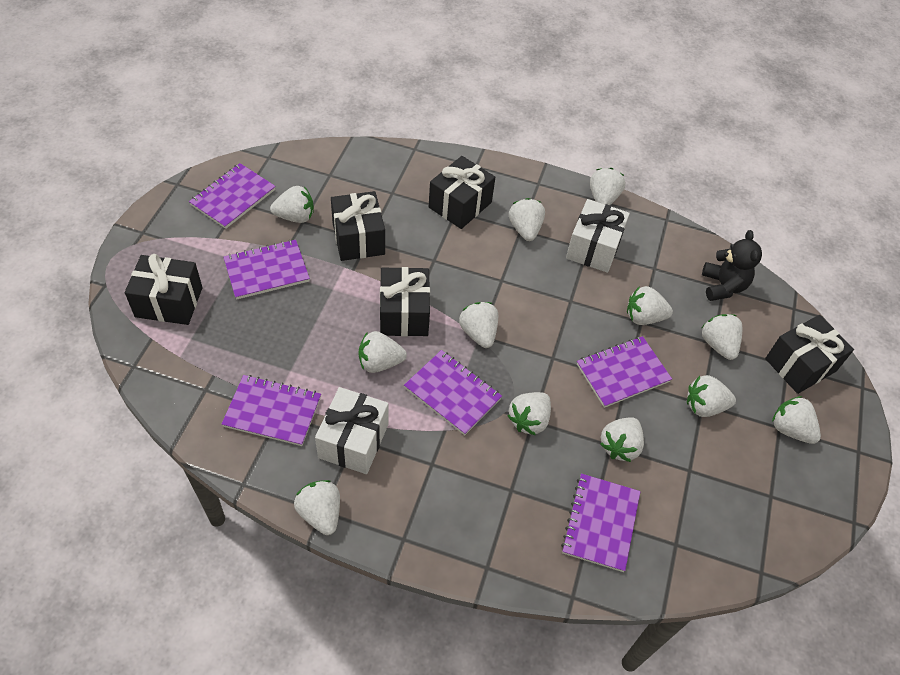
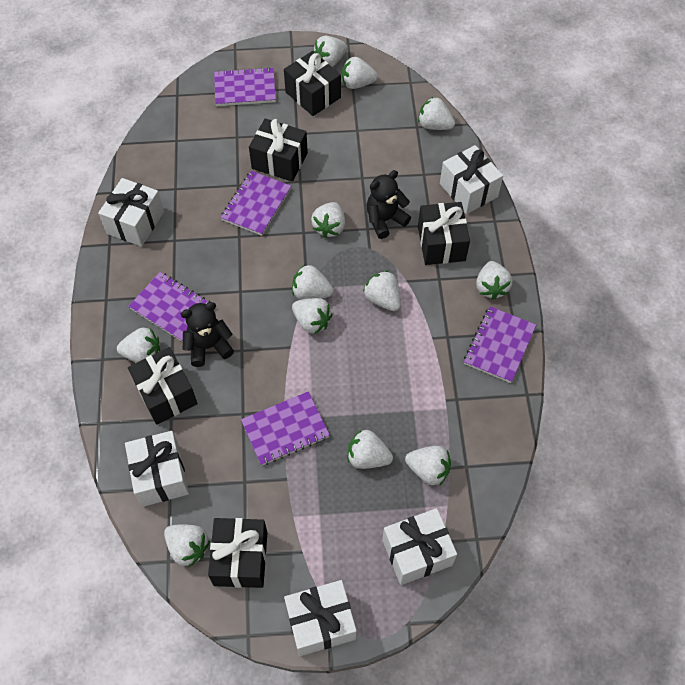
black teddy bear: 1 -> 2
purple notebook: 6 -> 5
white gift: 2 -> 5

